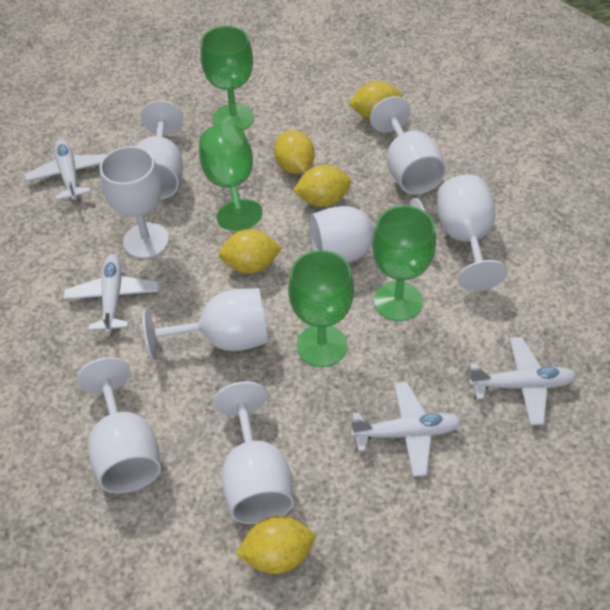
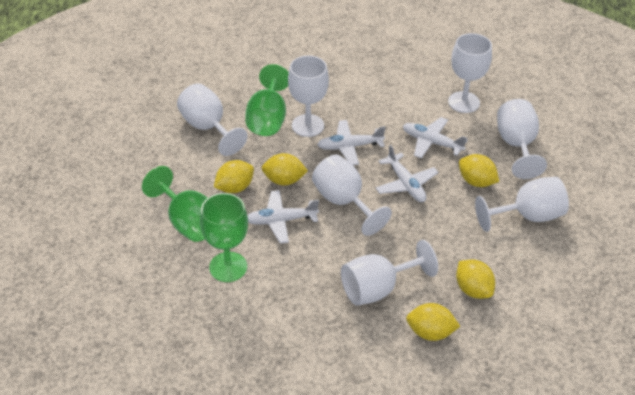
green goblet: 4 -> 3
white goblet: 8 -> 7

